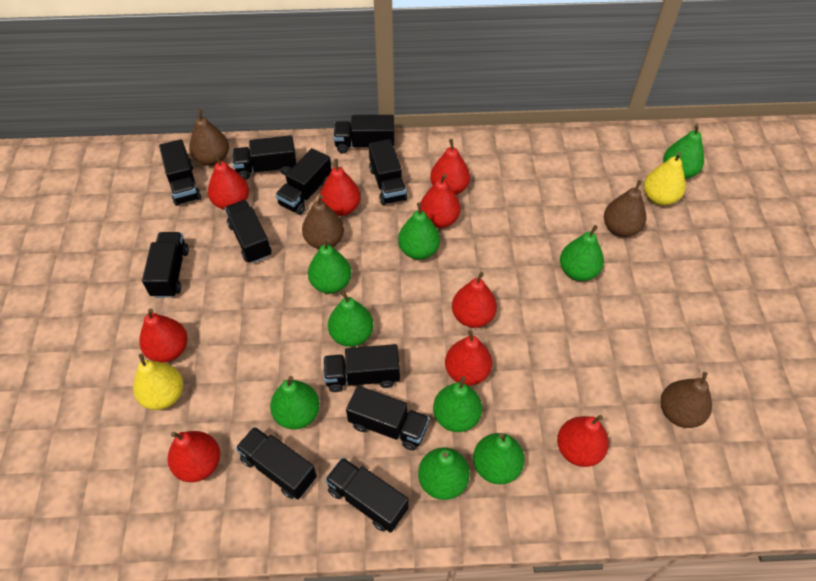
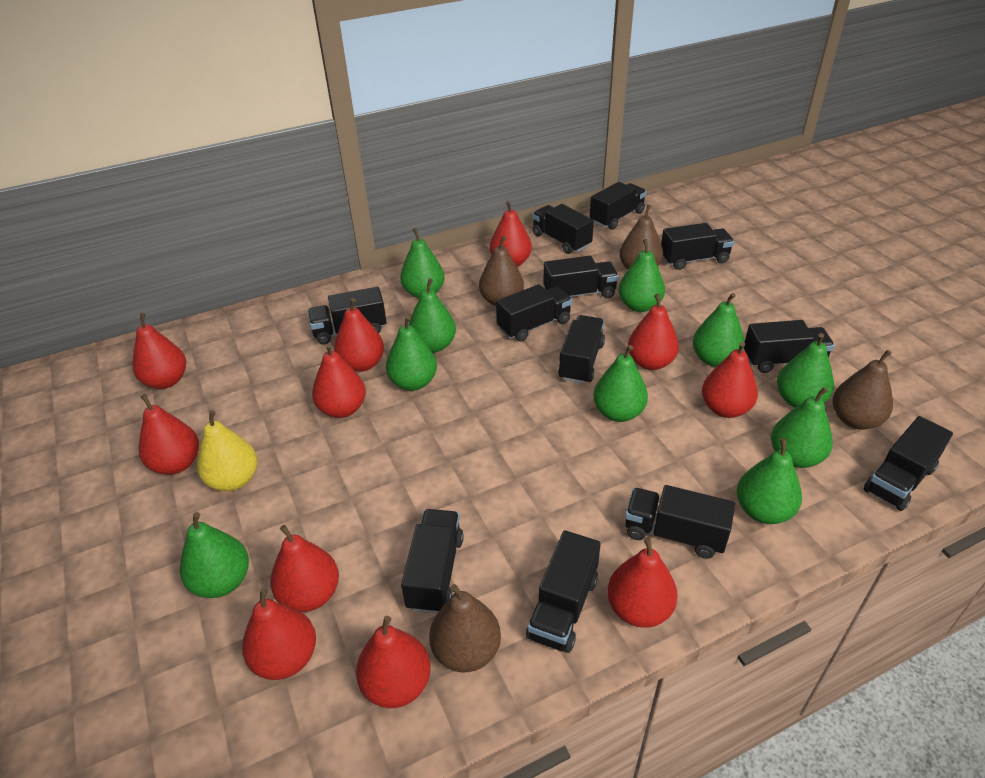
black truck: 11 -> 12
green pear: 9 -> 10
red pear: 9 -> 11
yellow pear: 2 -> 1

